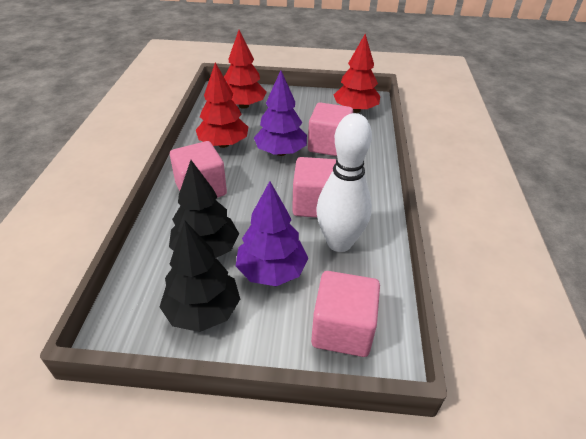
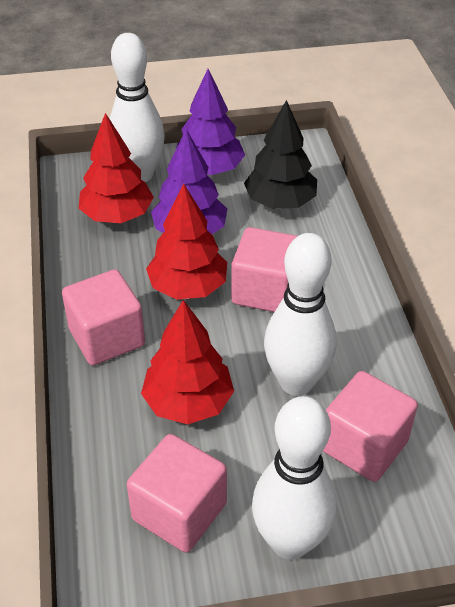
black tree: 2 -> 1
white bowling pin: 1 -> 3

